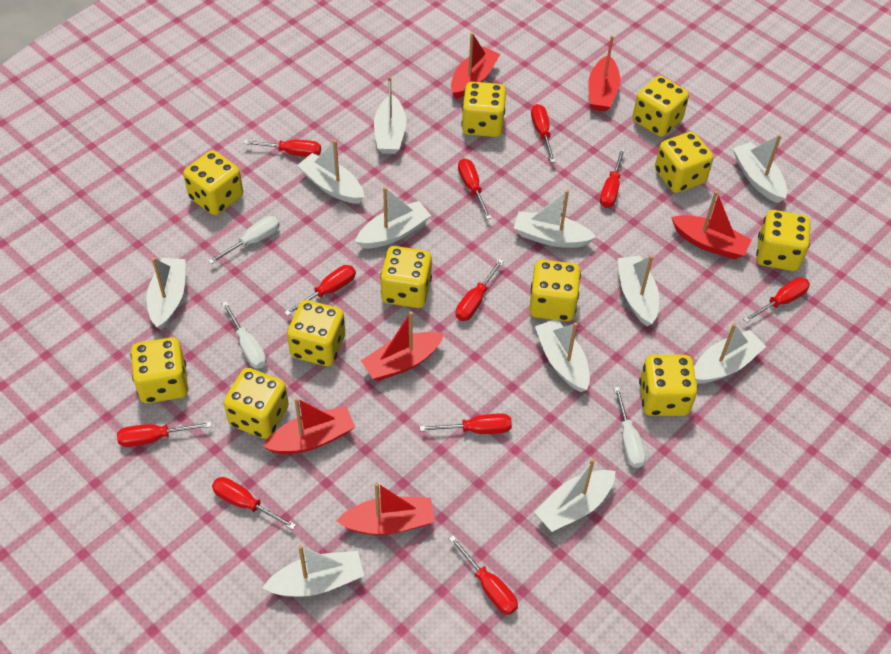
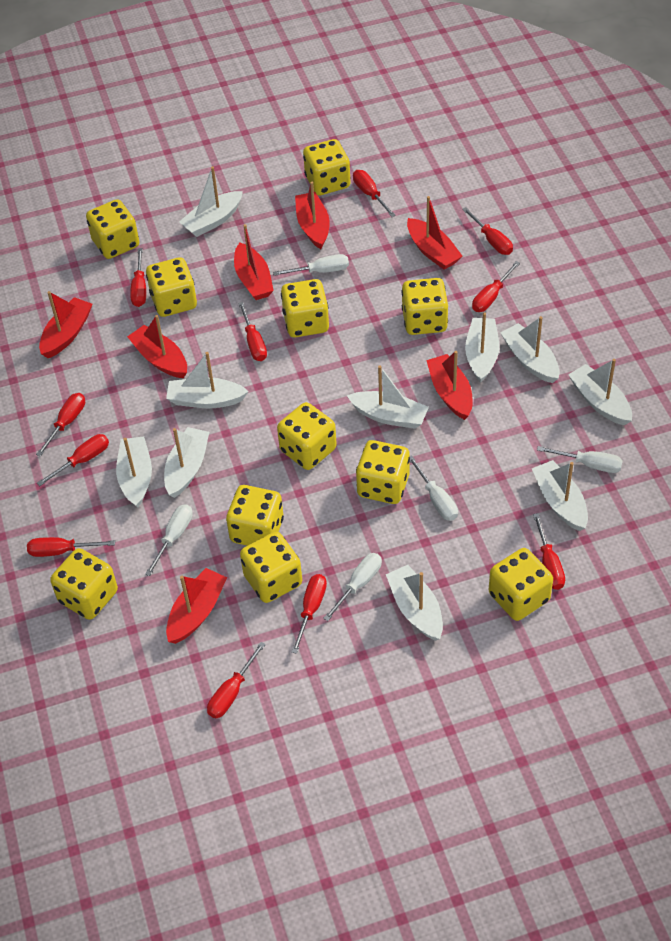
red boat: 6 -> 7
white boat: 11 -> 10
white screwdriver: 3 -> 5

